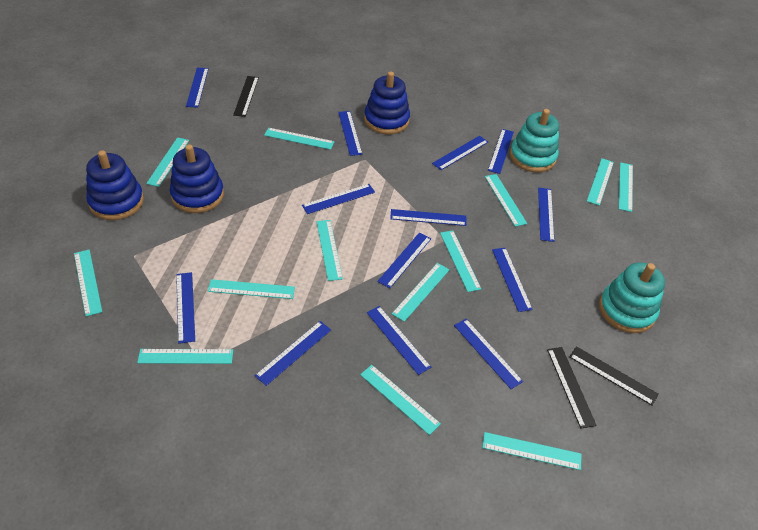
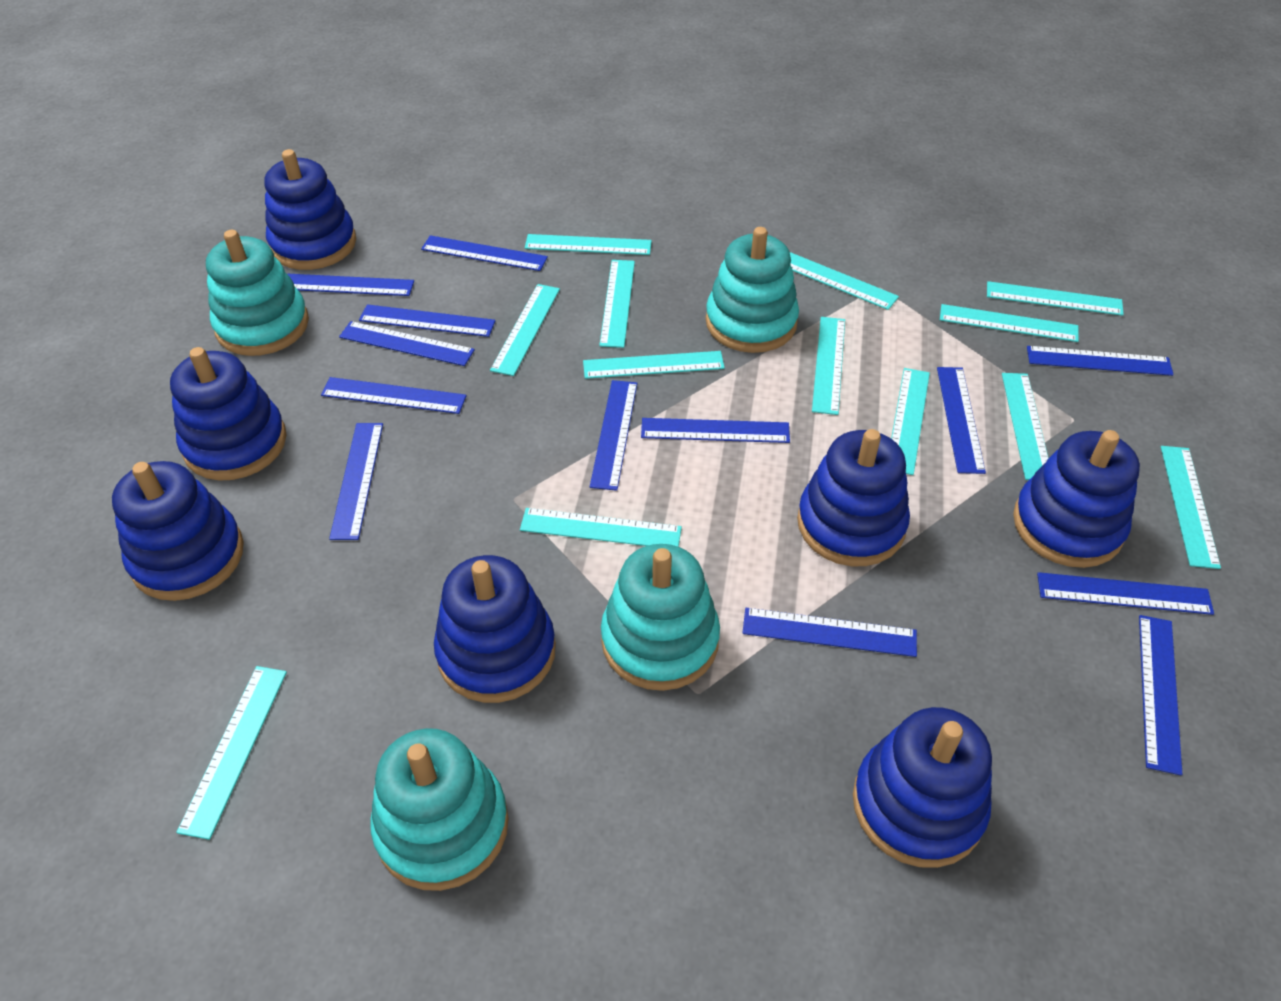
black ruler: 3 -> 0
blue stacking toy: 3 -> 7
turquoise stacking toy: 2 -> 4

